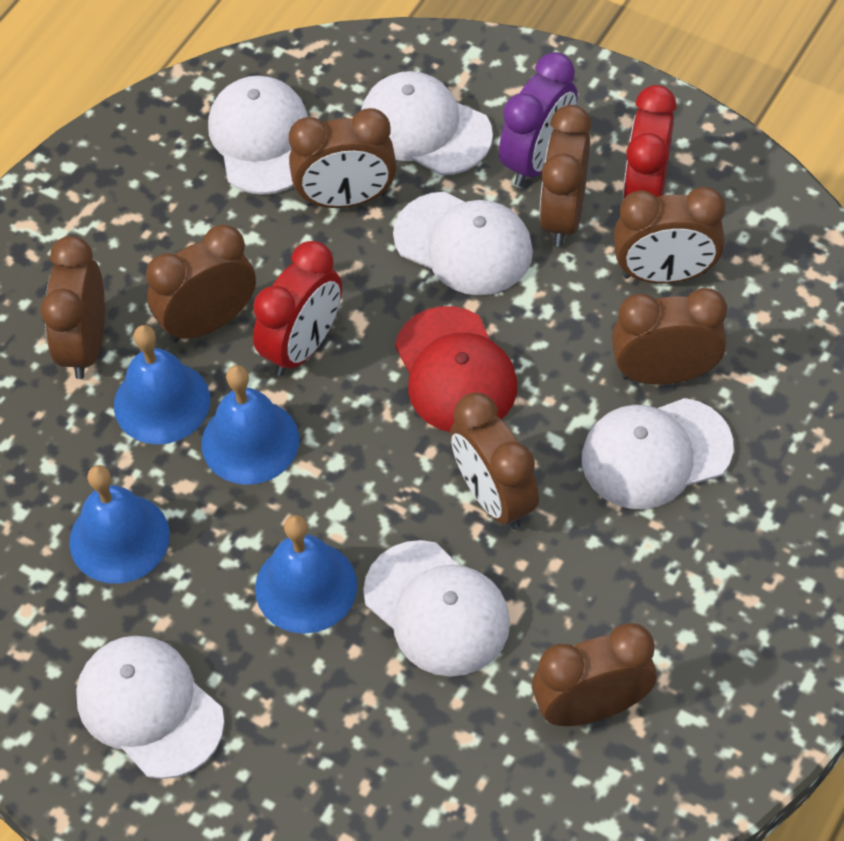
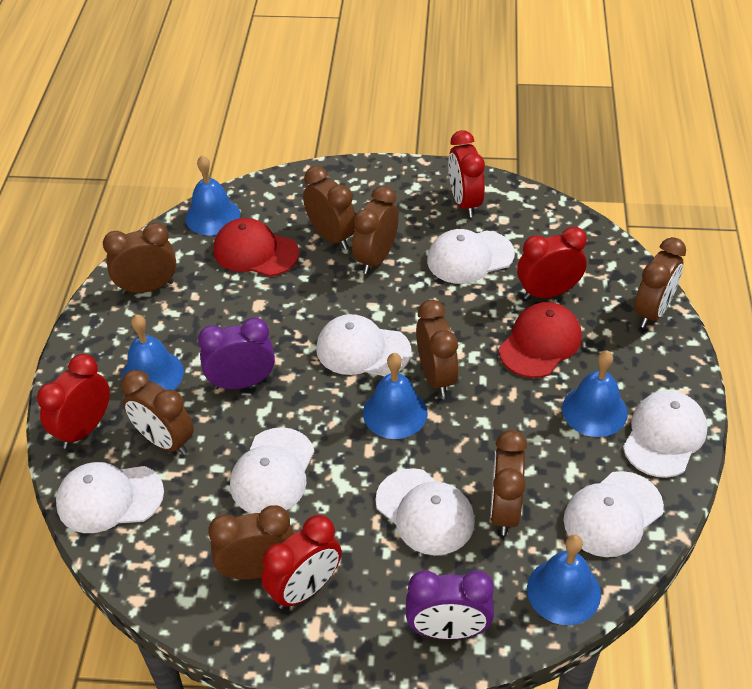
blue bell: 4 -> 5
purple clock: 1 -> 2
red cap: 1 -> 2
red clock: 2 -> 4
white cap: 6 -> 7

